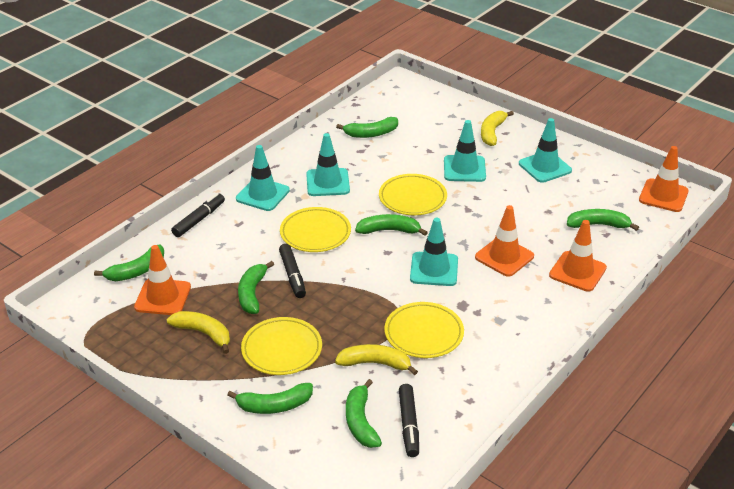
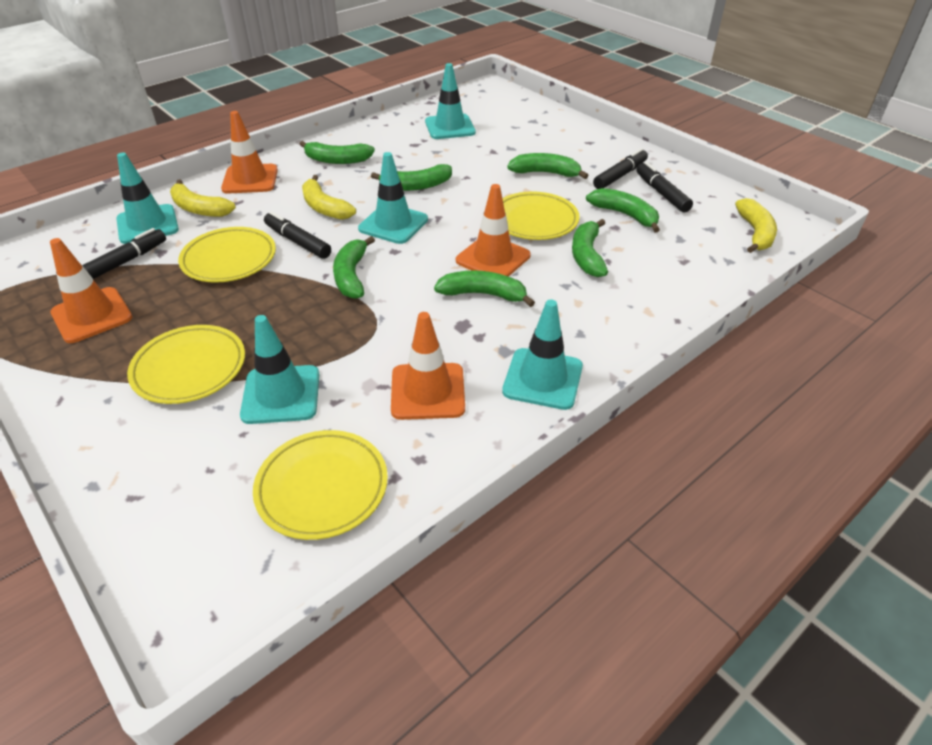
black marker: 3 -> 4

